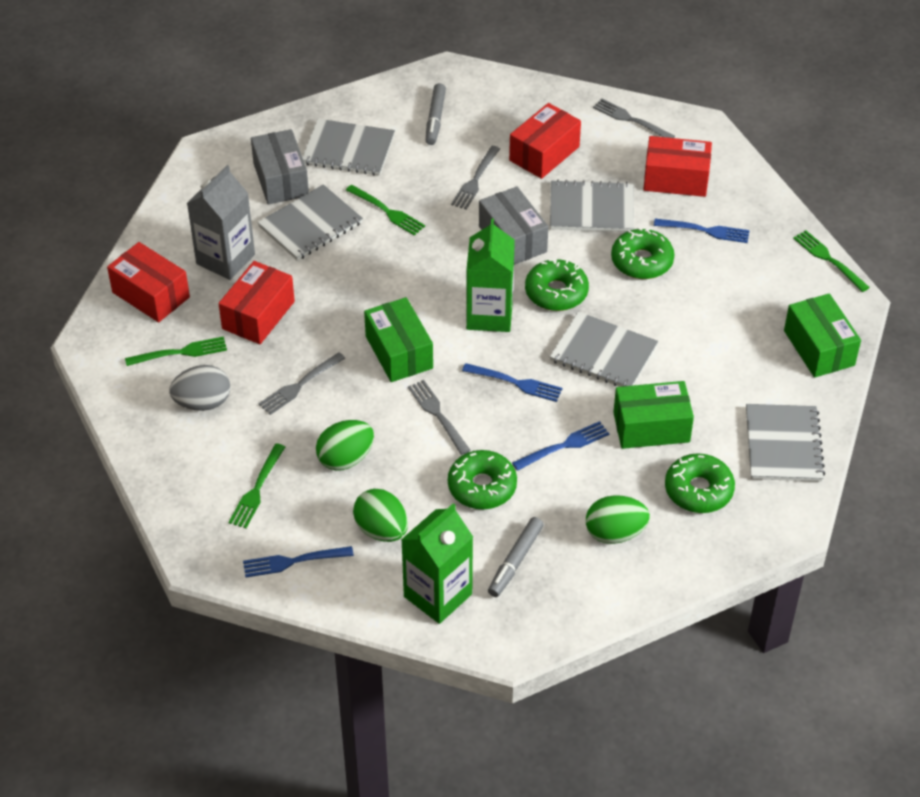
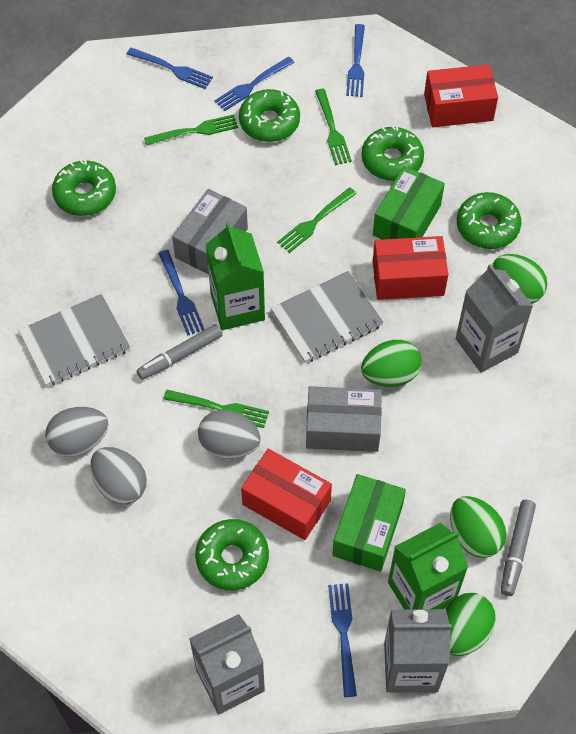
blue fork: 4 -> 5
green box: 3 -> 2
green donut: 4 -> 5
green egg: 3 -> 4
grey carton: 1 -> 3
grey egg: 1 -> 3
grey fork: 4 -> 0
grey notebook: 5 -> 2
red box: 4 -> 3

